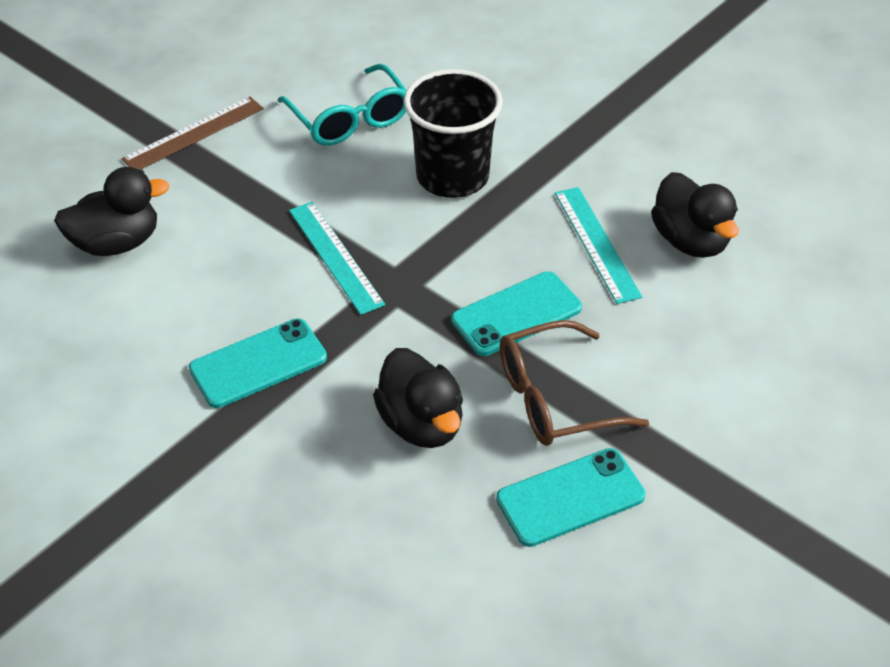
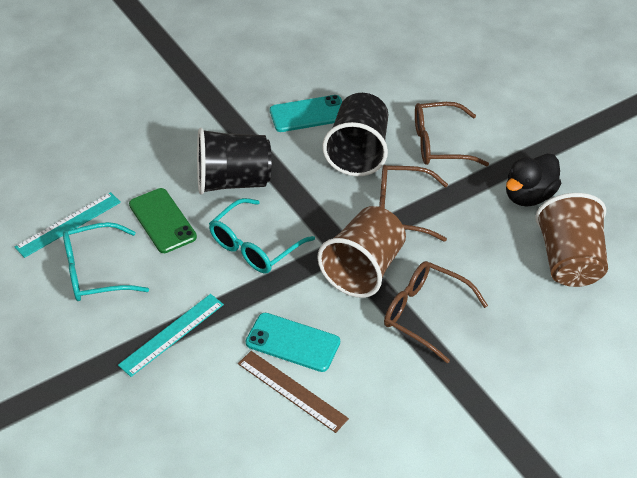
black cup: 1 -> 2
black duck: 3 -> 1
brown cup: 0 -> 2
brown glasses: 1 -> 3
green phone: 0 -> 1
turquoise glasses: 1 -> 2
turquoise phone: 3 -> 2

